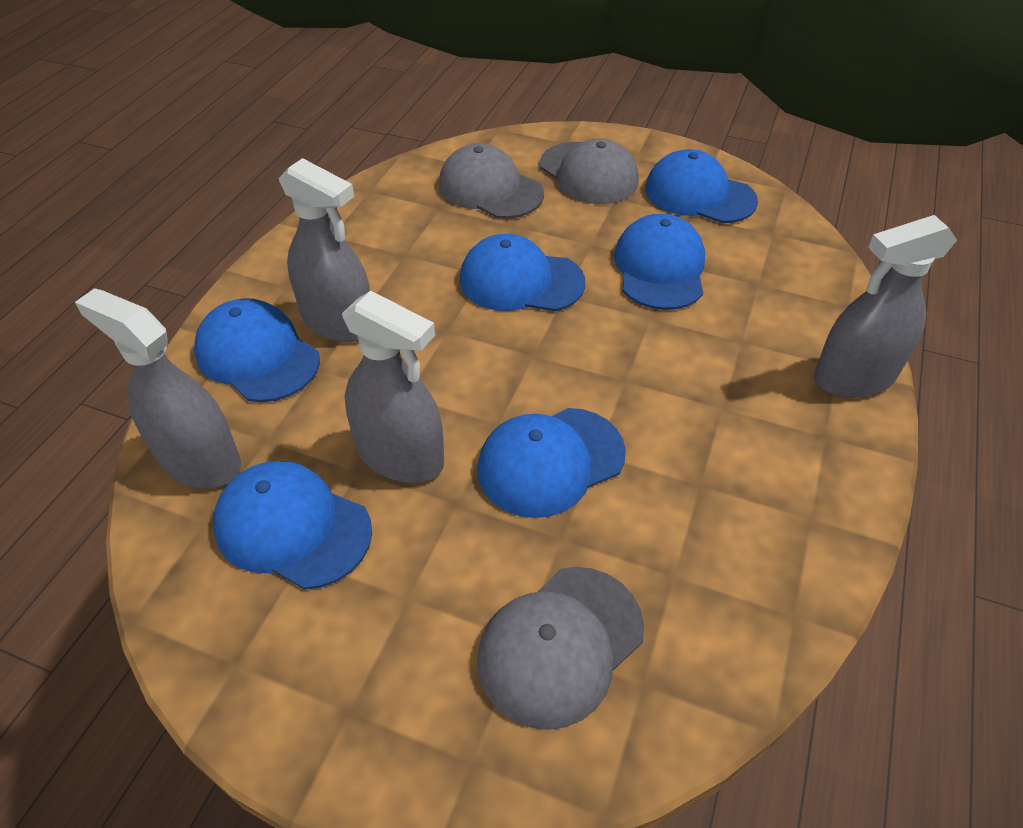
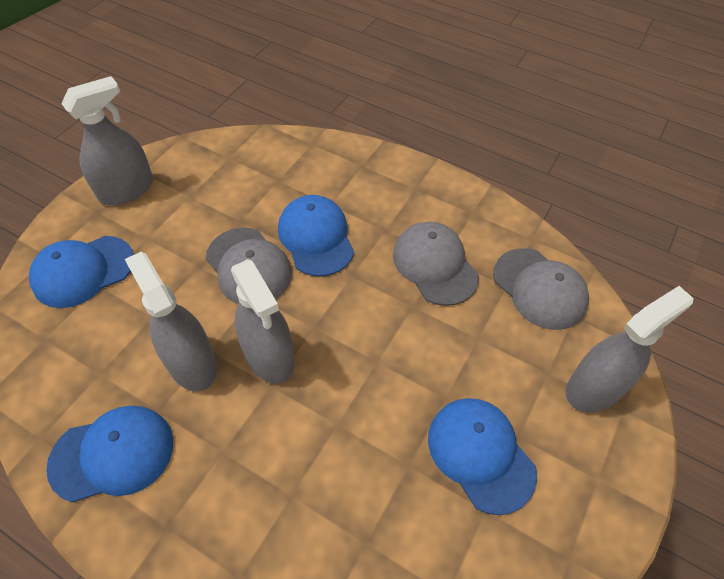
blue cap: 6 -> 4

